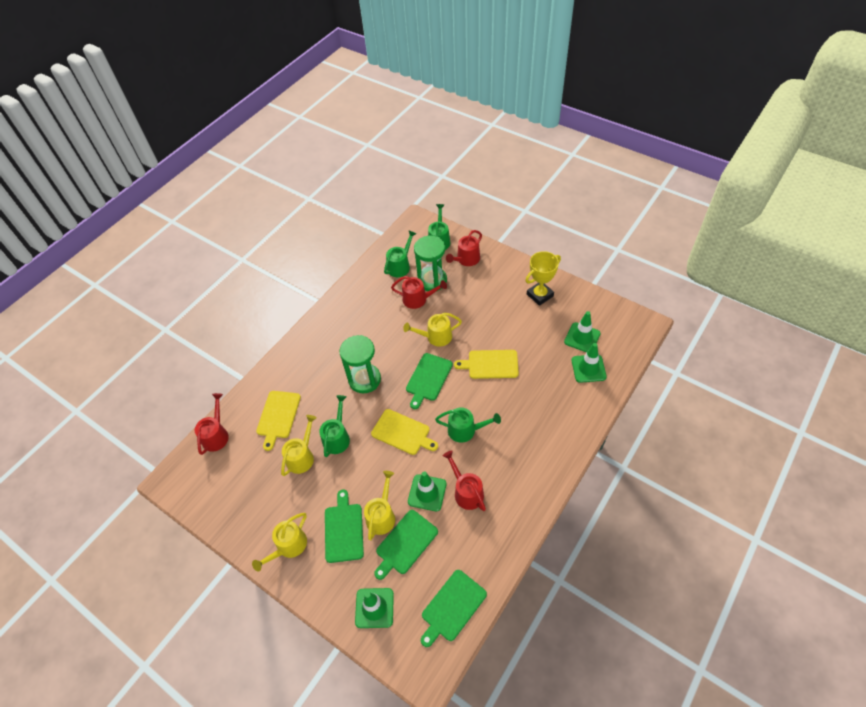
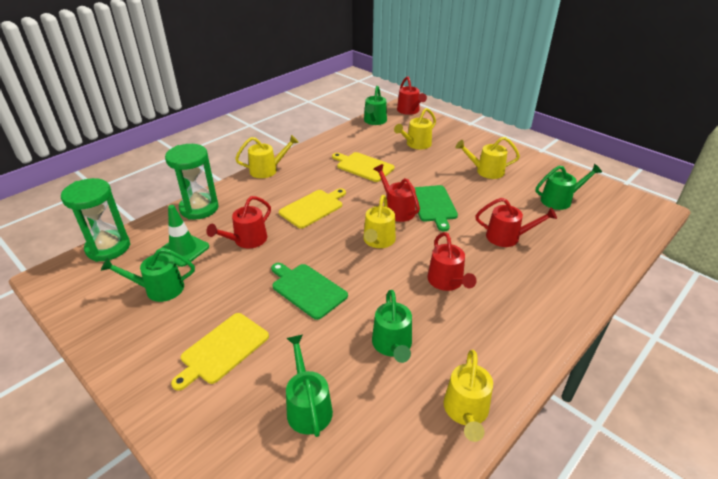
green cutting board: 4 -> 2
green traffic cone: 4 -> 1
green watering can: 4 -> 5
red watering can: 4 -> 5
yellow trophy: 1 -> 0
yellow watering can: 4 -> 5

